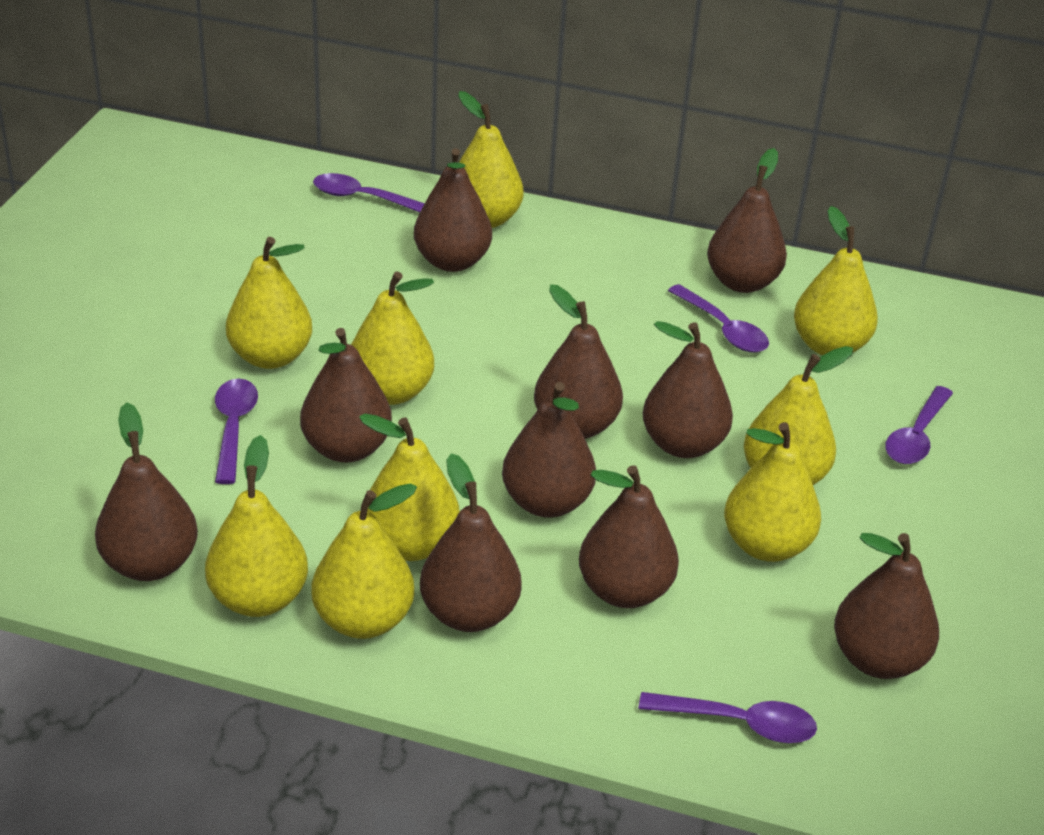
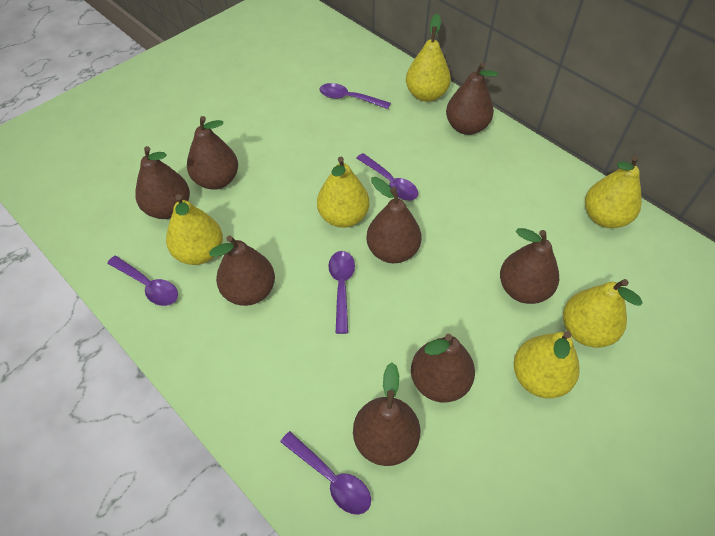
brown pear: 10 -> 8
yellow pear: 9 -> 6

